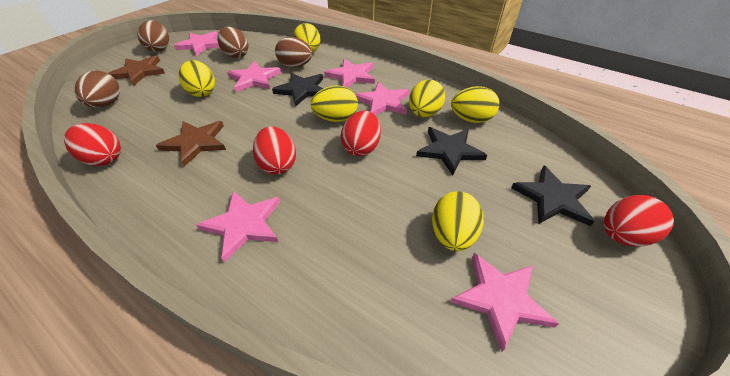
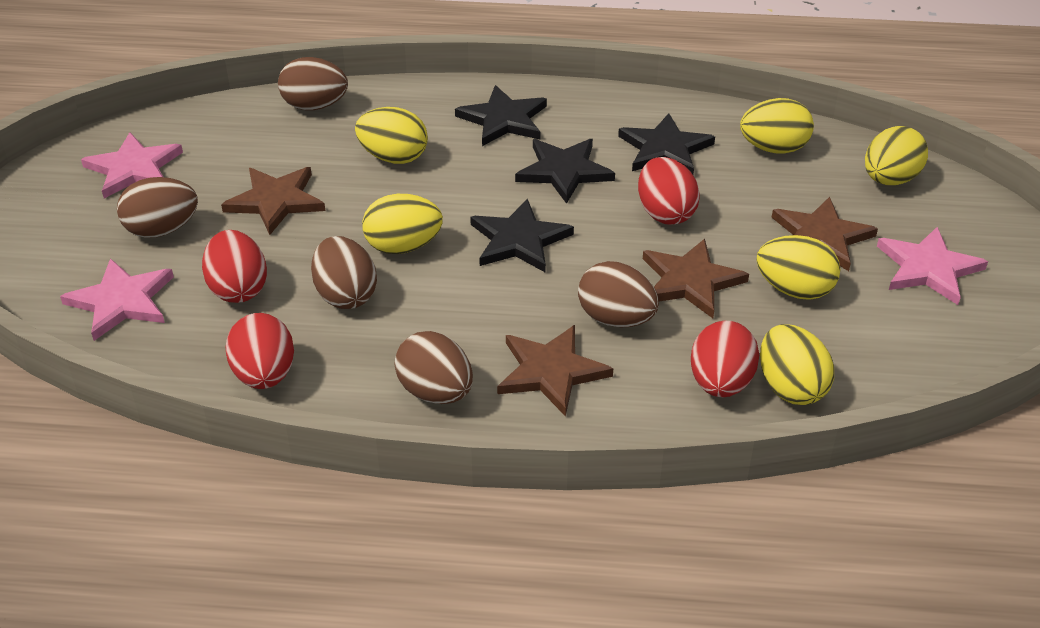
black star: 3 -> 4
brown egg: 4 -> 5
brown star: 2 -> 4
pink star: 6 -> 3

